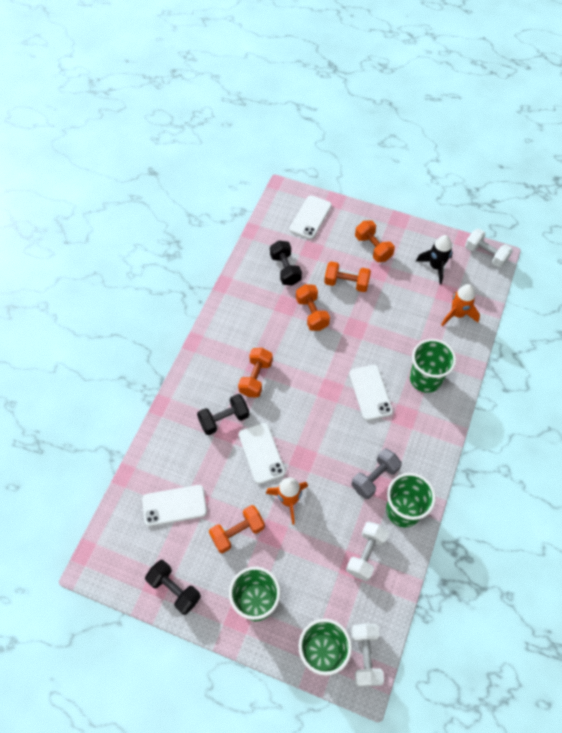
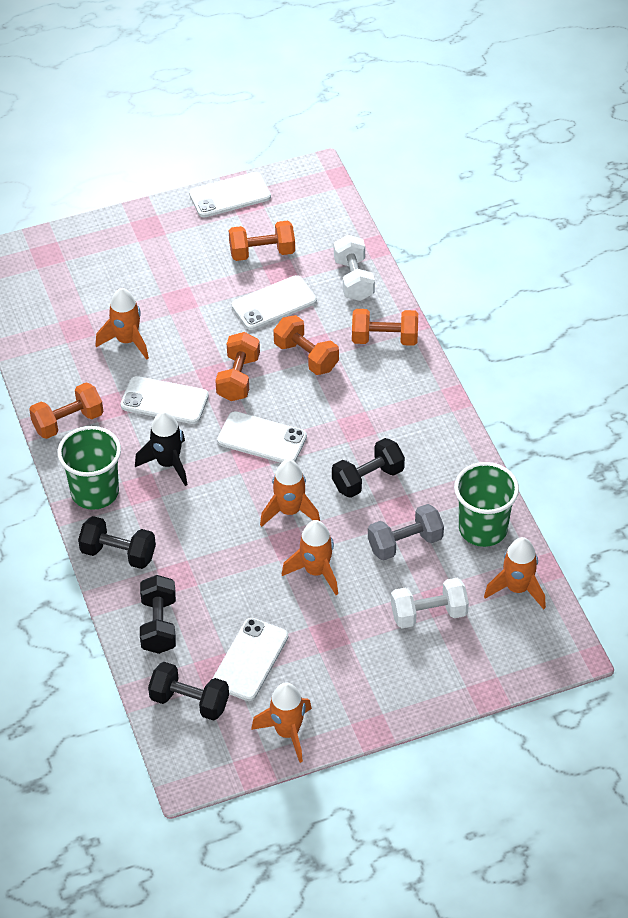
black dumbbell: 3 -> 4
green cup: 4 -> 2
orange rocket: 2 -> 5
white dumbbell: 3 -> 2
white phone: 4 -> 5

